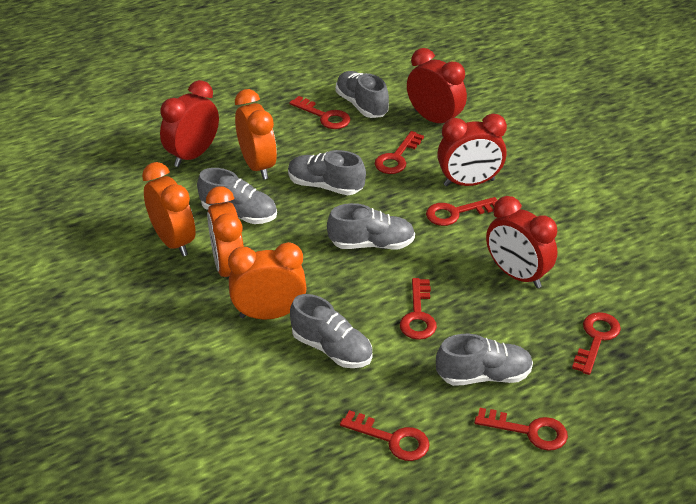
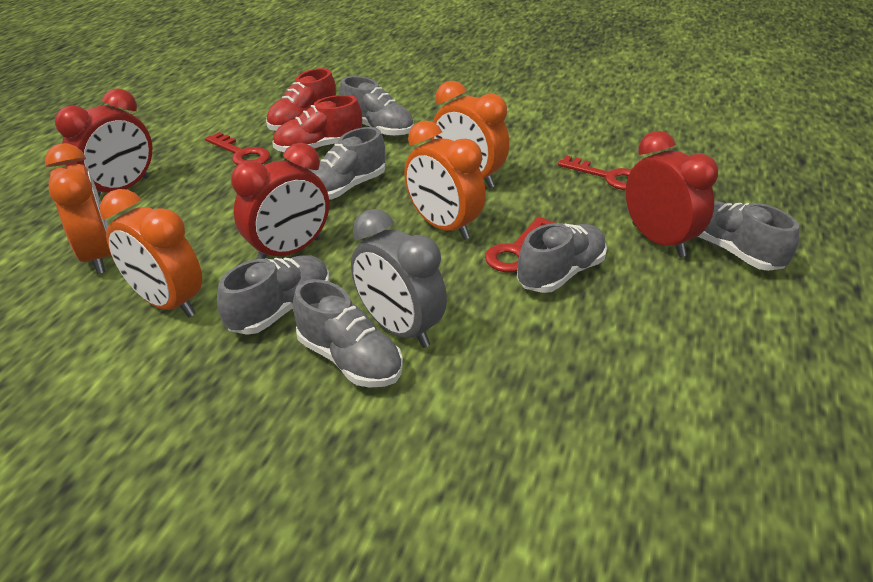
grey clock: 0 -> 1
red clock: 4 -> 3
red key: 7 -> 3
red shoe: 0 -> 2

